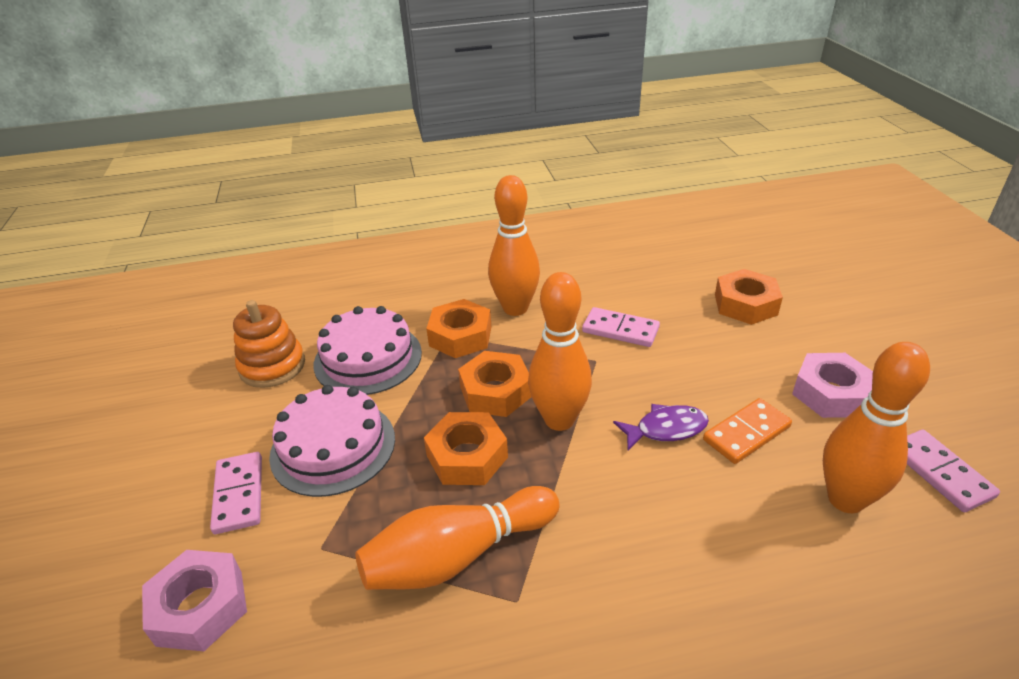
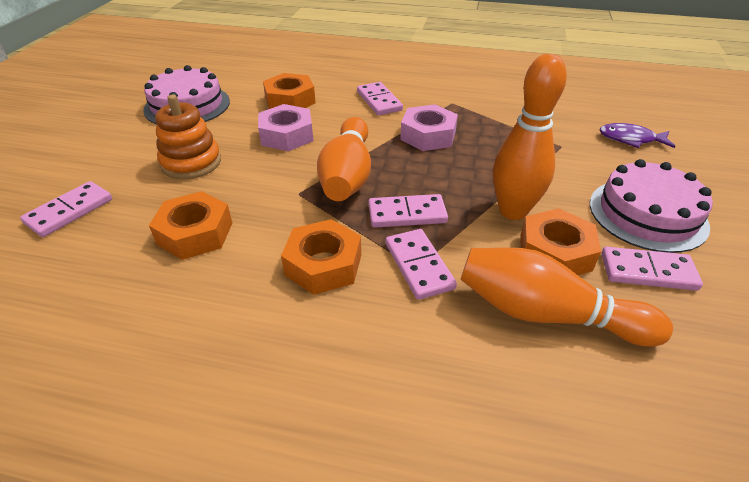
orange bowling pin: 4 -> 3
orange domino: 1 -> 0
pink domino: 3 -> 5

